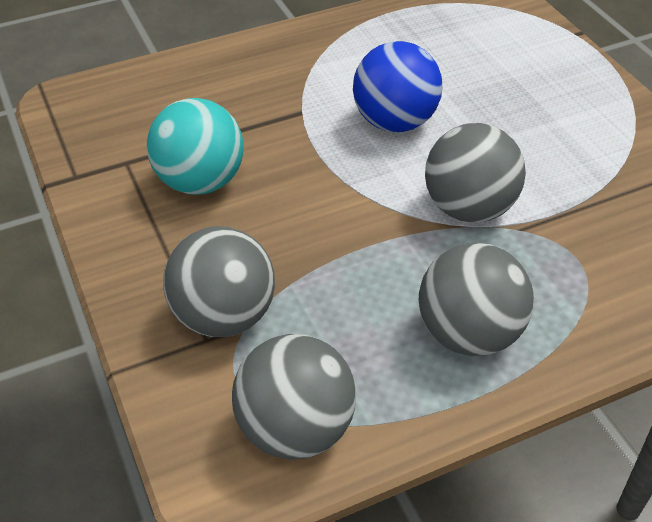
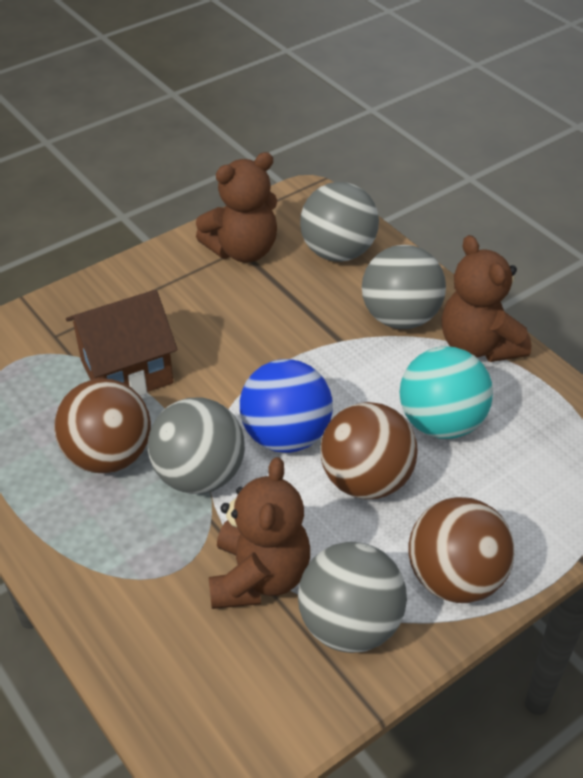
brown ball: 0 -> 3
brown house: 0 -> 1
brown teddy bear: 0 -> 3

